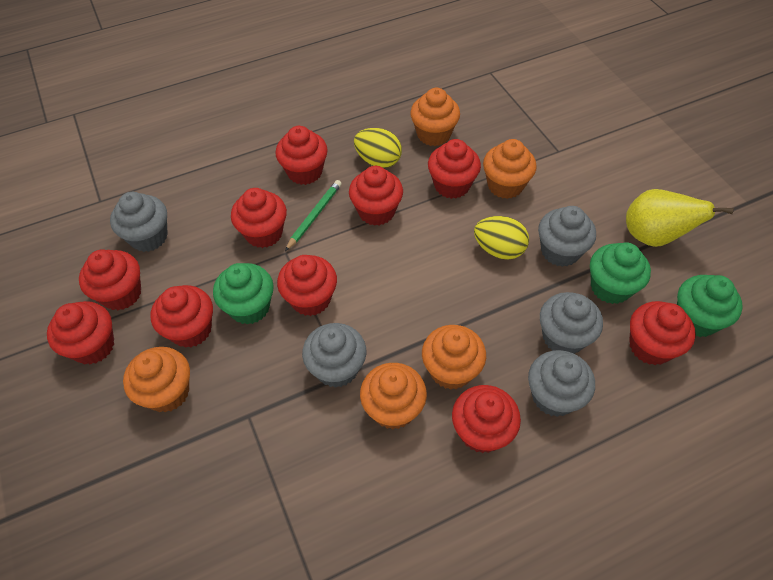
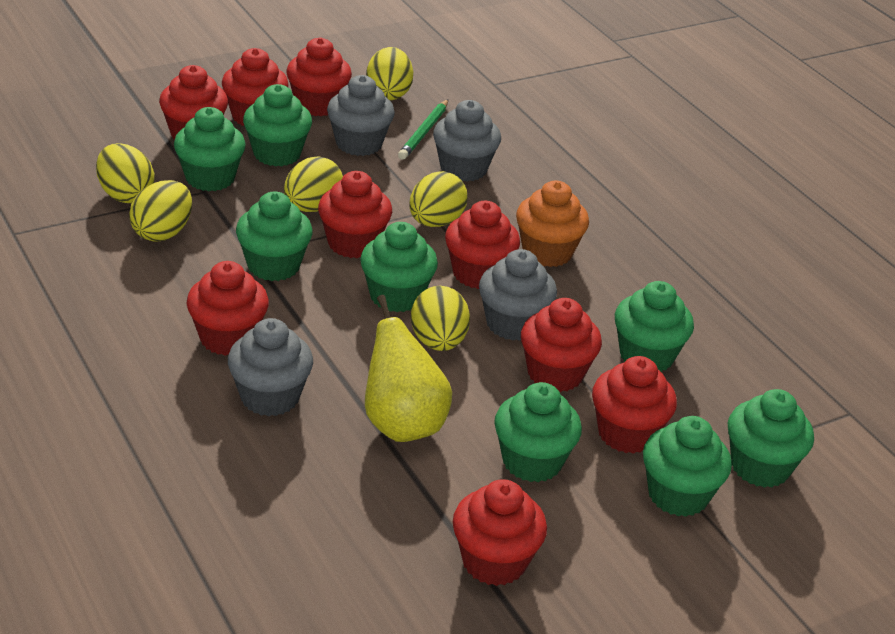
green cupcake: 3 -> 8
grey cupcake: 5 -> 4
orange cupcake: 5 -> 1
red cupcake: 10 -> 9
yellow egg: 2 -> 6

